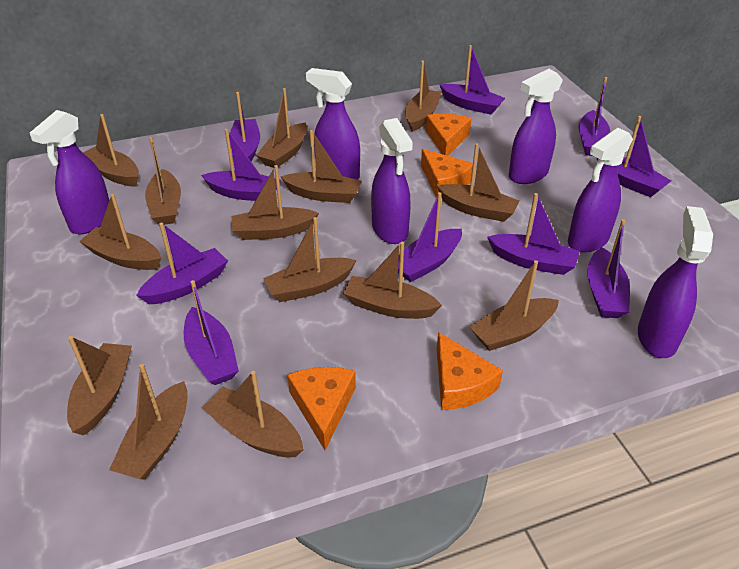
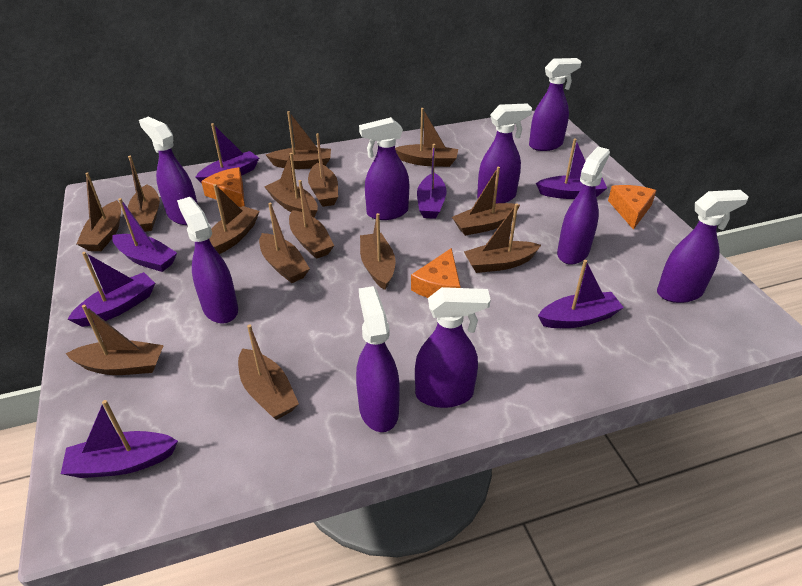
orange cheese: 4 -> 3
purple boat: 10 -> 7
purple spray bottle: 6 -> 9

